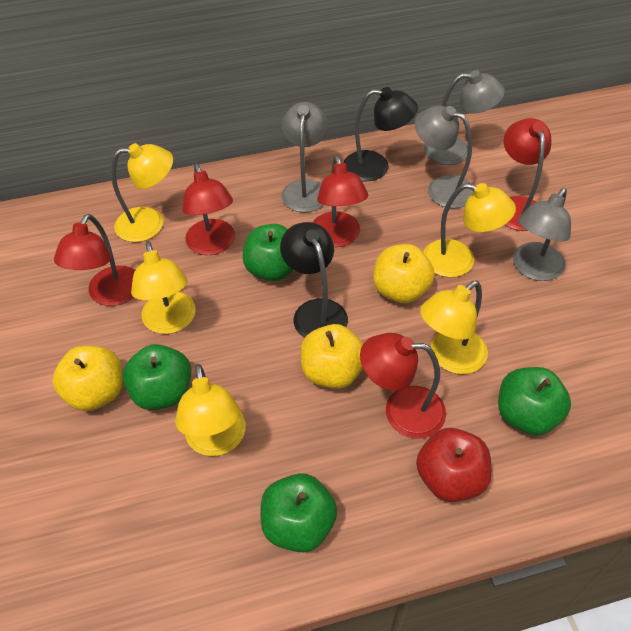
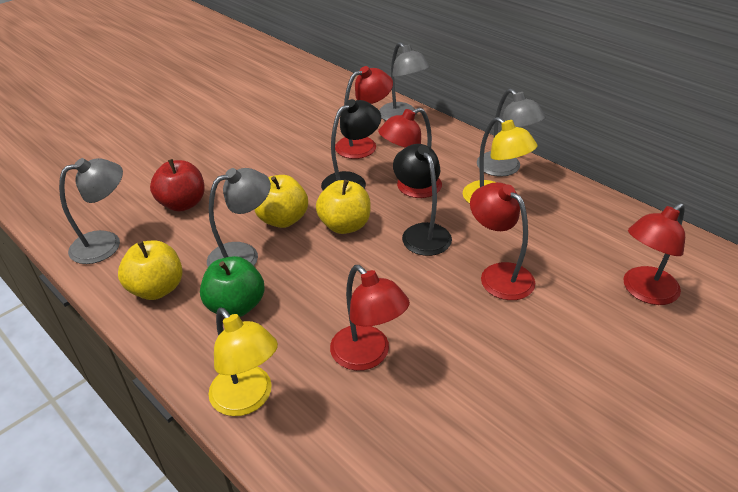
green apple: 4 -> 1
yellow lamp: 5 -> 2

